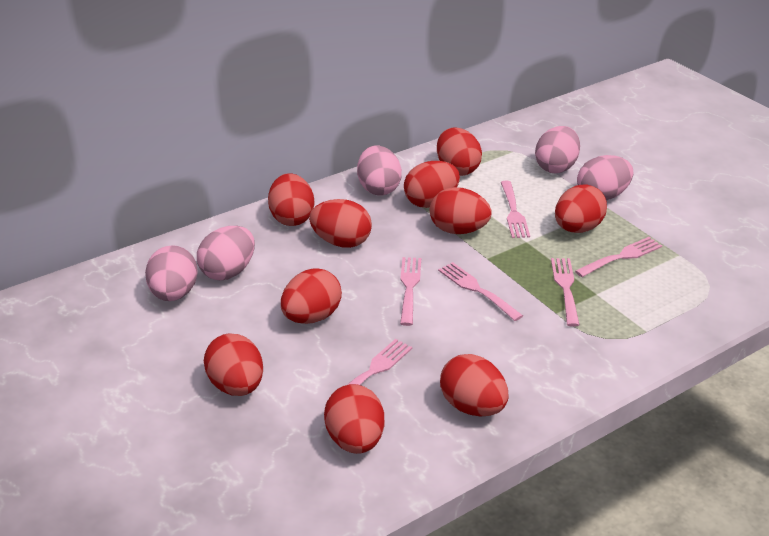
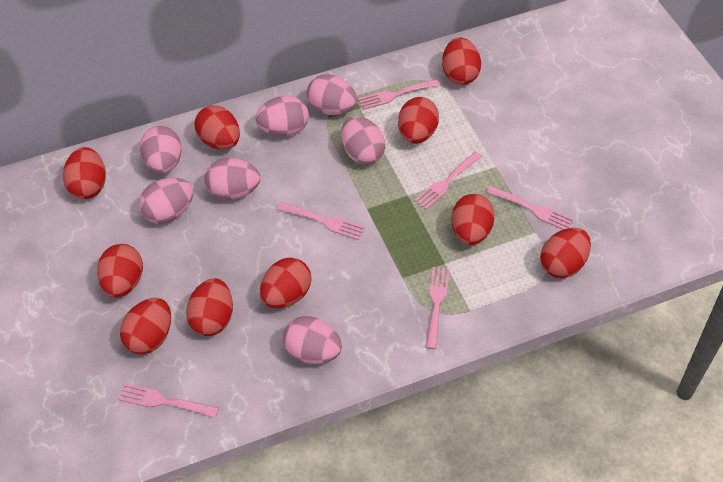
pink egg: 5 -> 7

